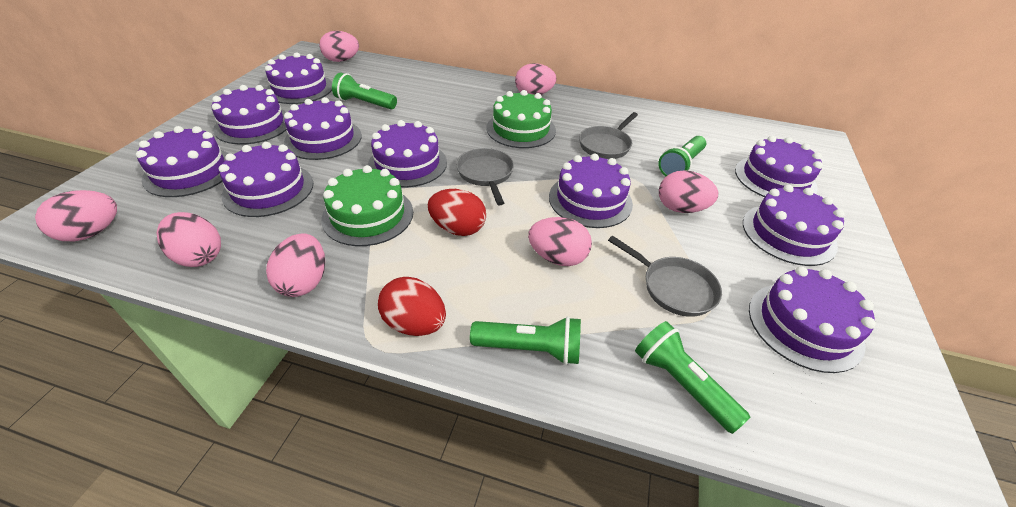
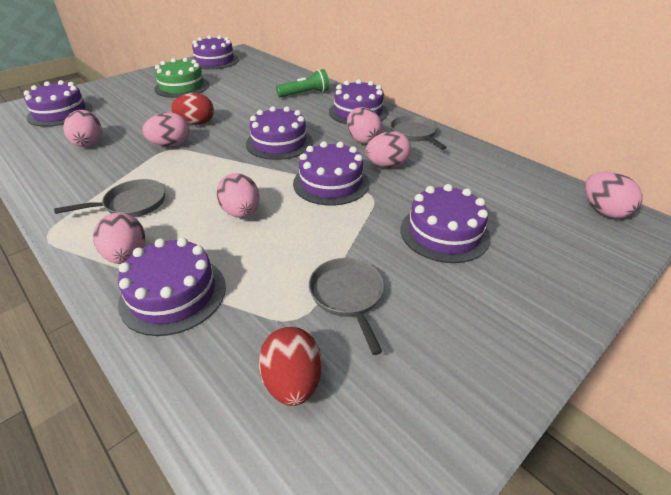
green cake: 2 -> 1
green flashlight: 4 -> 1
purple cake: 10 -> 7

